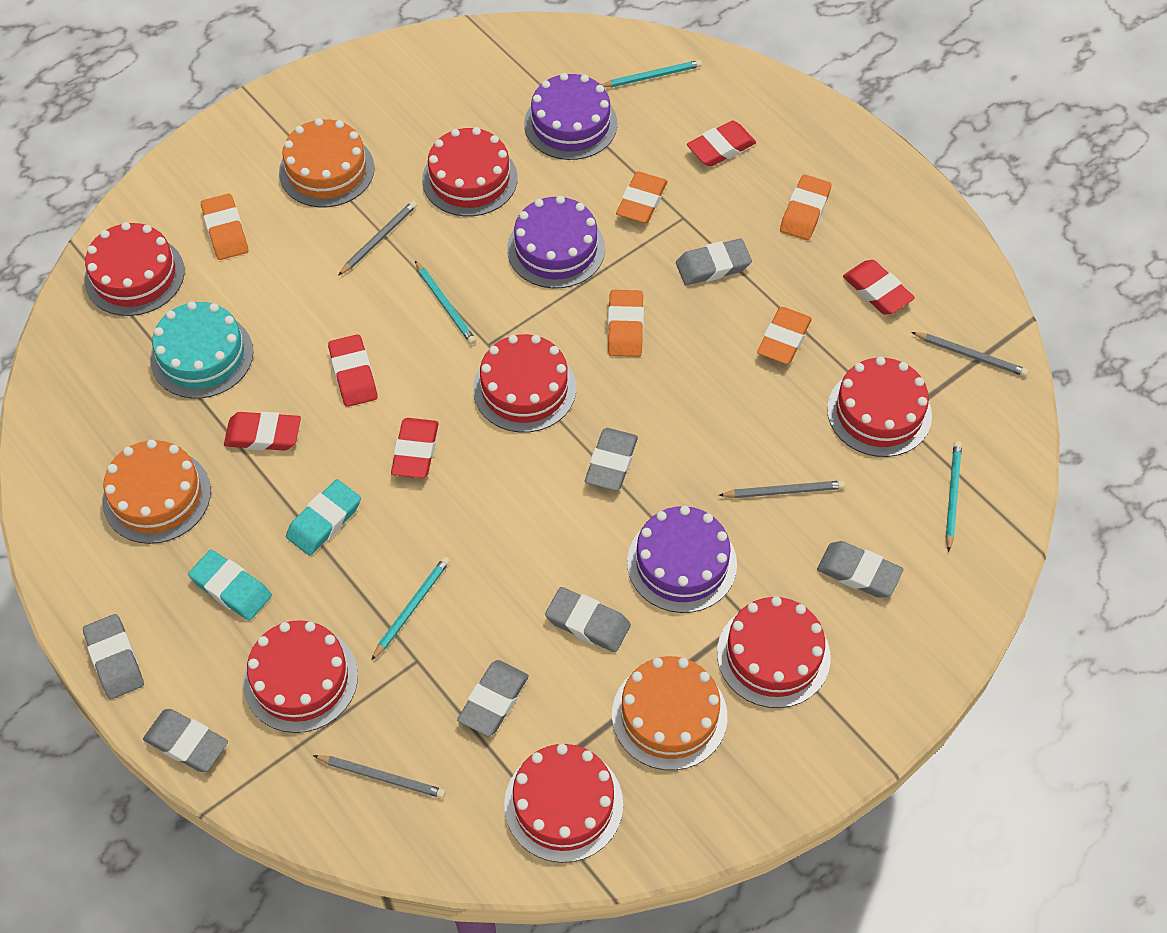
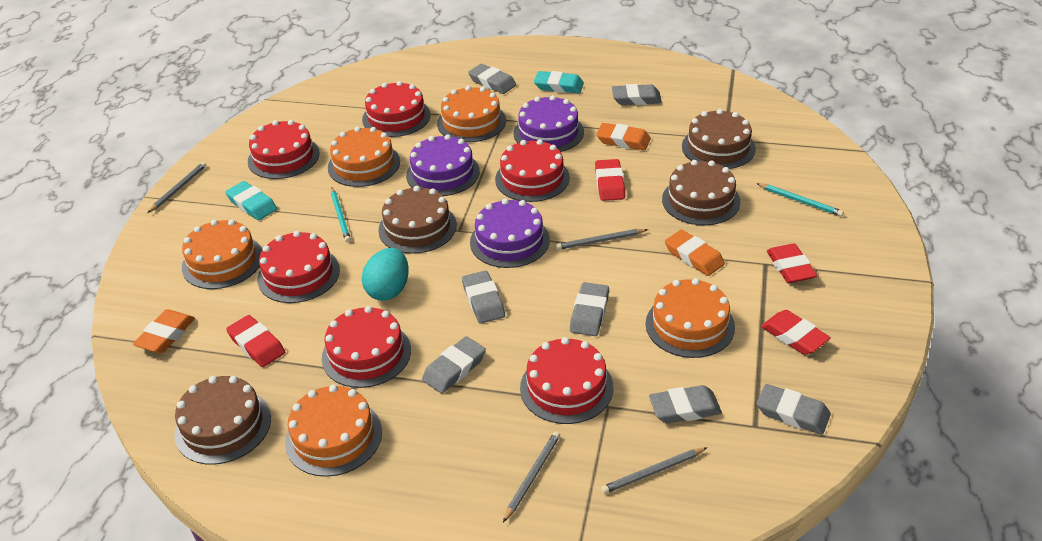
brown cake: 0 -> 4
orange cake: 3 -> 5
orange eraser: 5 -> 3
red cake: 7 -> 6
red eraser: 5 -> 4
turquoise cake: 1 -> 0
turquoise egg: 0 -> 1
turquoise pencil: 4 -> 2

